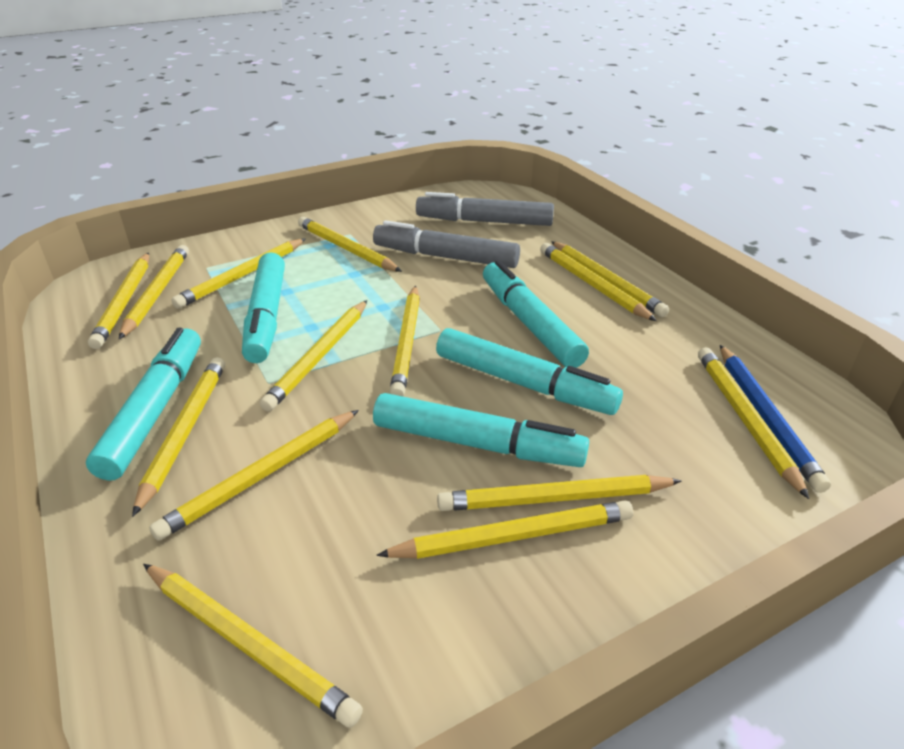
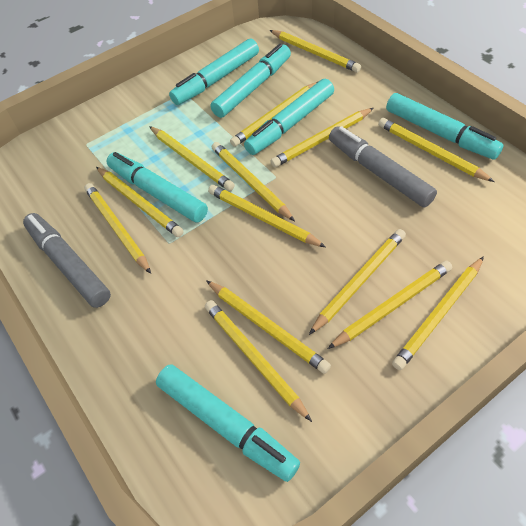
blue pencil: 1 -> 0
turquoise marker: 5 -> 6

